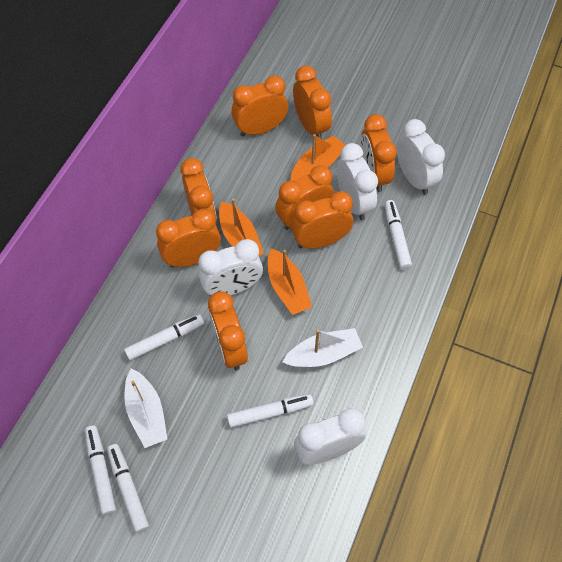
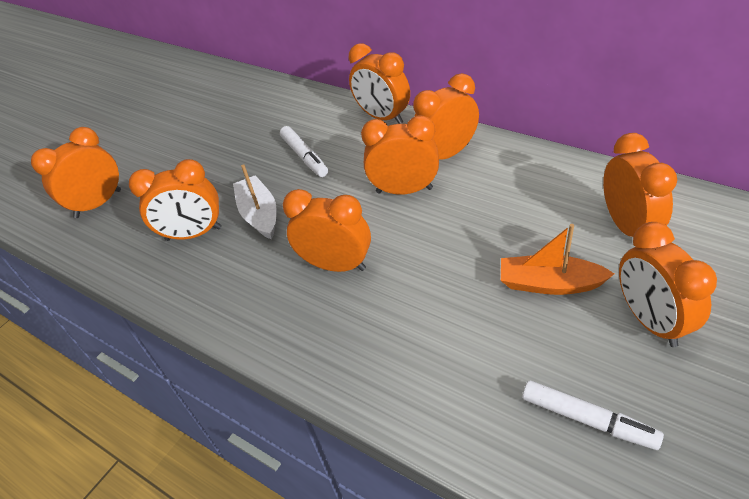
orange boat: 3 -> 1
white boat: 2 -> 1
white clock: 4 -> 0
white marker: 5 -> 2

